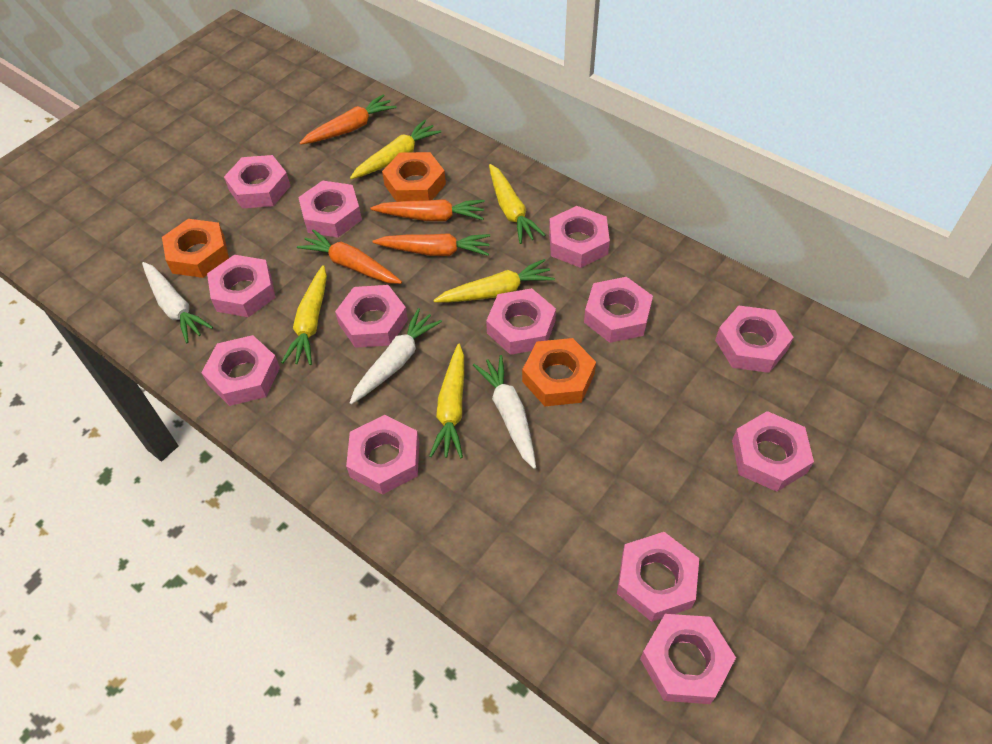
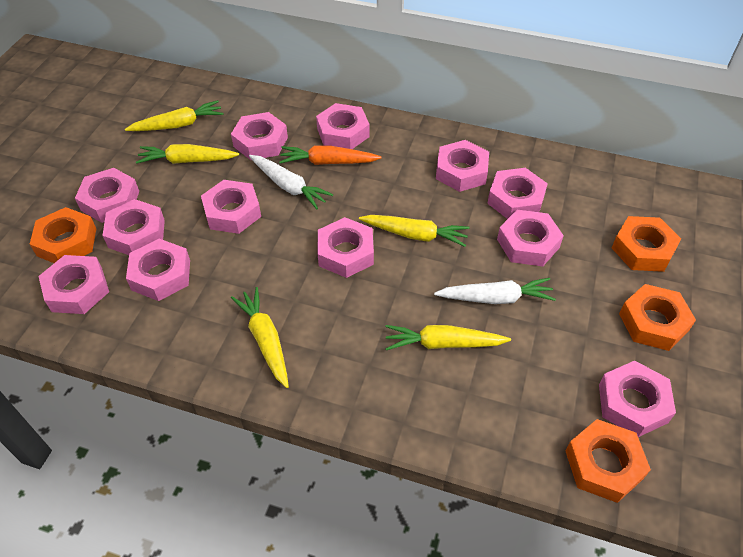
orange carrot: 4 -> 1
orange nut: 3 -> 4
pink nut: 13 -> 12
white carrot: 3 -> 2

